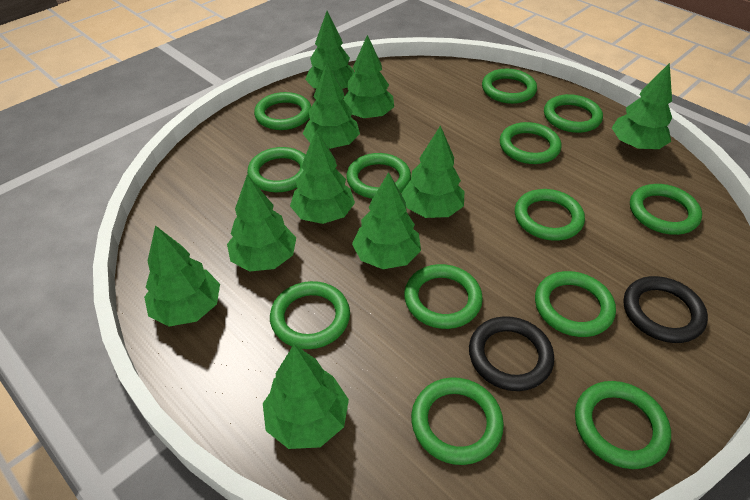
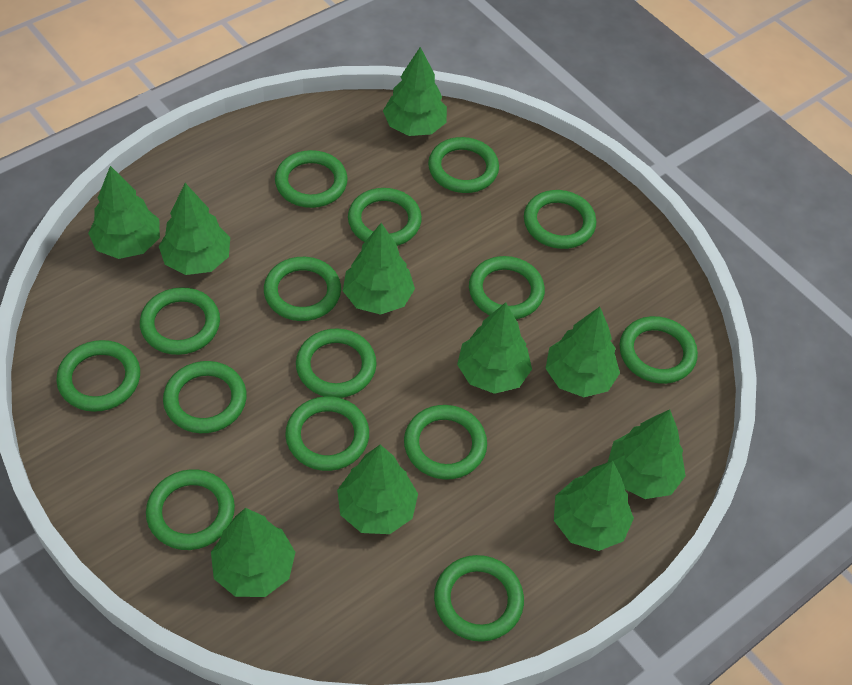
black ring: 2 -> 0
green ring: 13 -> 15

